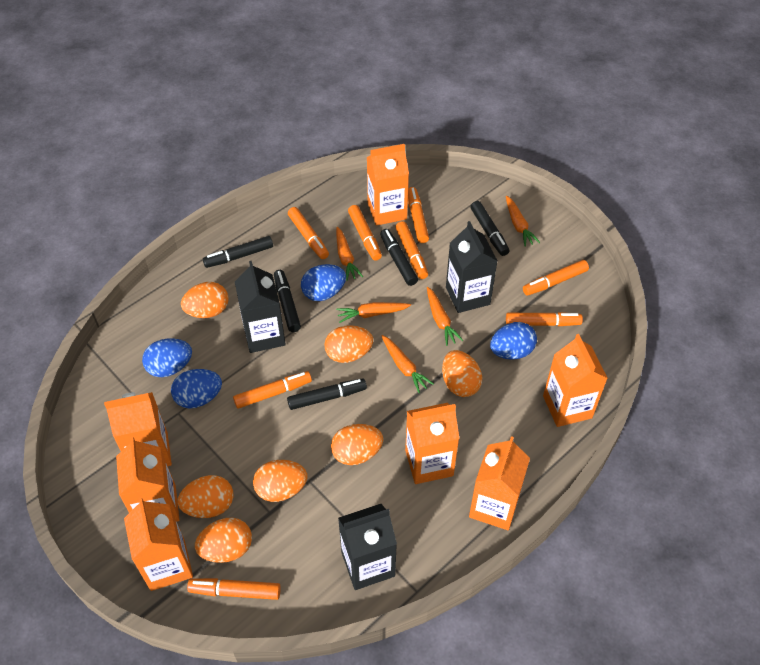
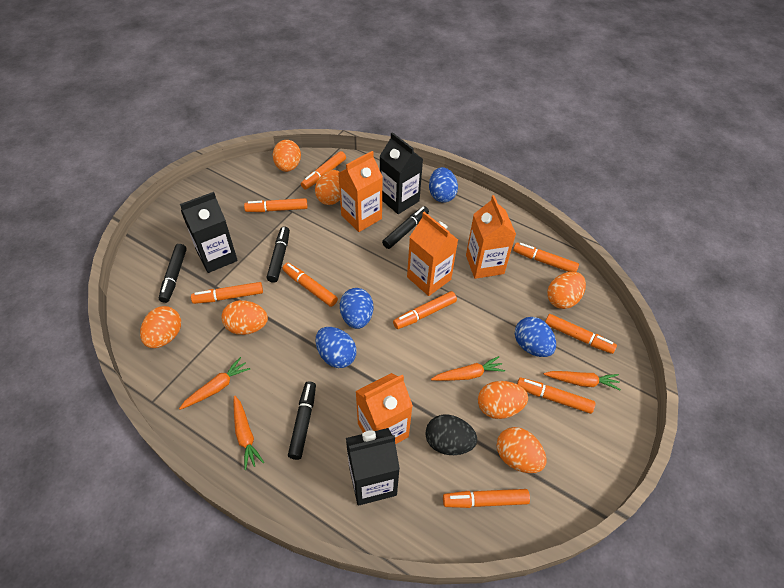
black egg: 0 -> 1
black marker: 5 -> 4
orange carrot: 5 -> 4
orange carton: 7 -> 4
orange marker: 8 -> 9

